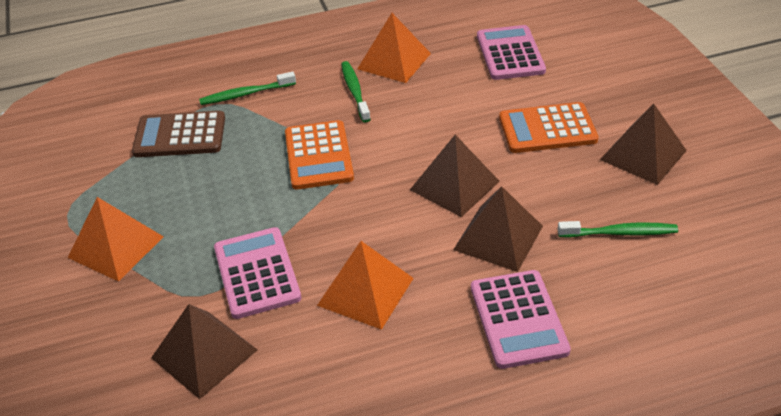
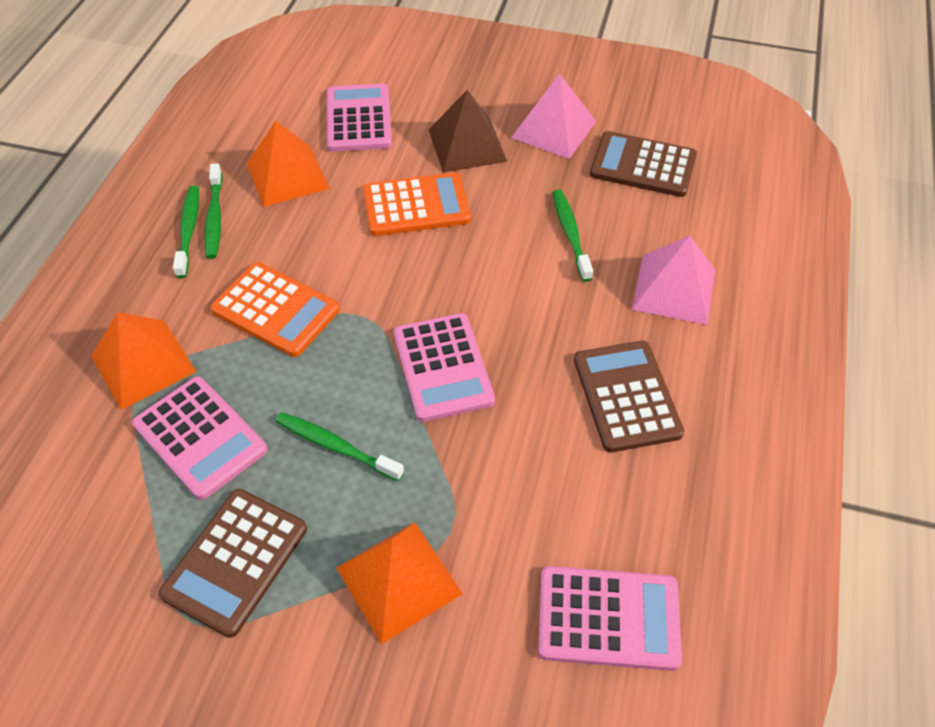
brown calculator: 1 -> 3
brown pyramid: 4 -> 1
green toothbrush: 3 -> 4
pink calculator: 3 -> 4
pink pyramid: 0 -> 2

